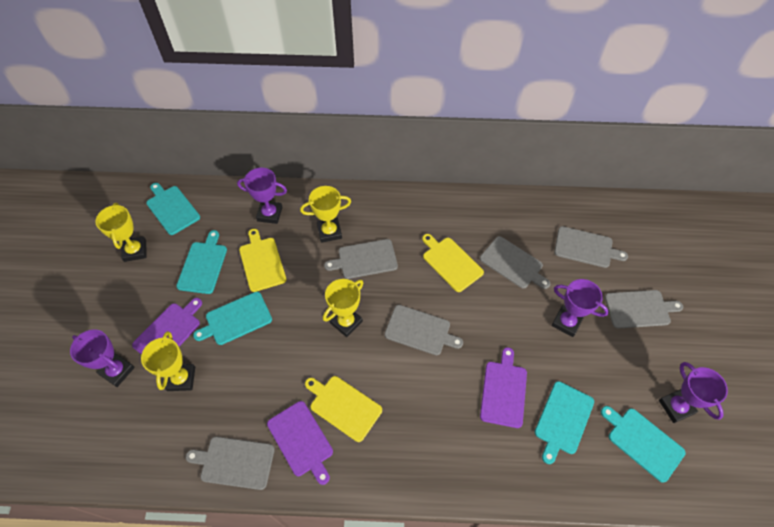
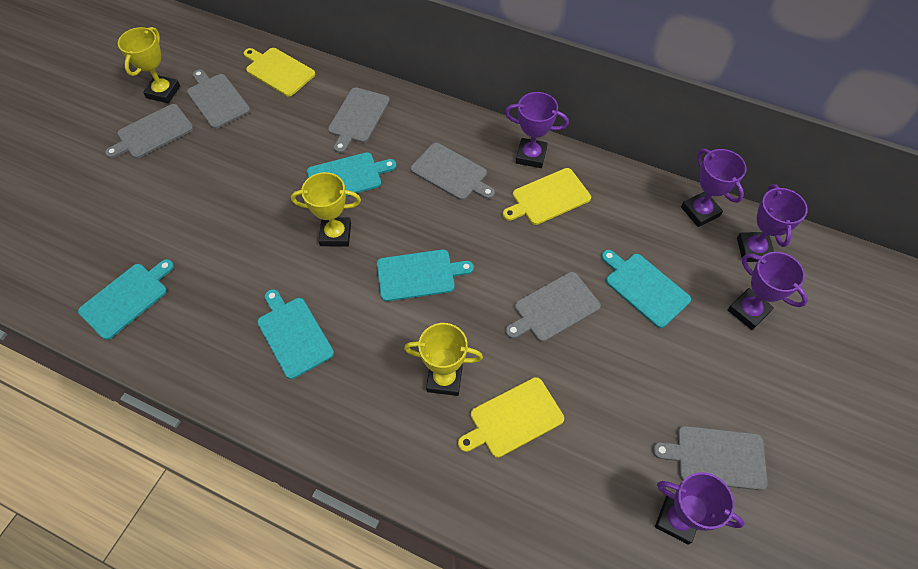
purple cutting board: 3 -> 0
purple trophy: 4 -> 5
yellow trophy: 4 -> 3

